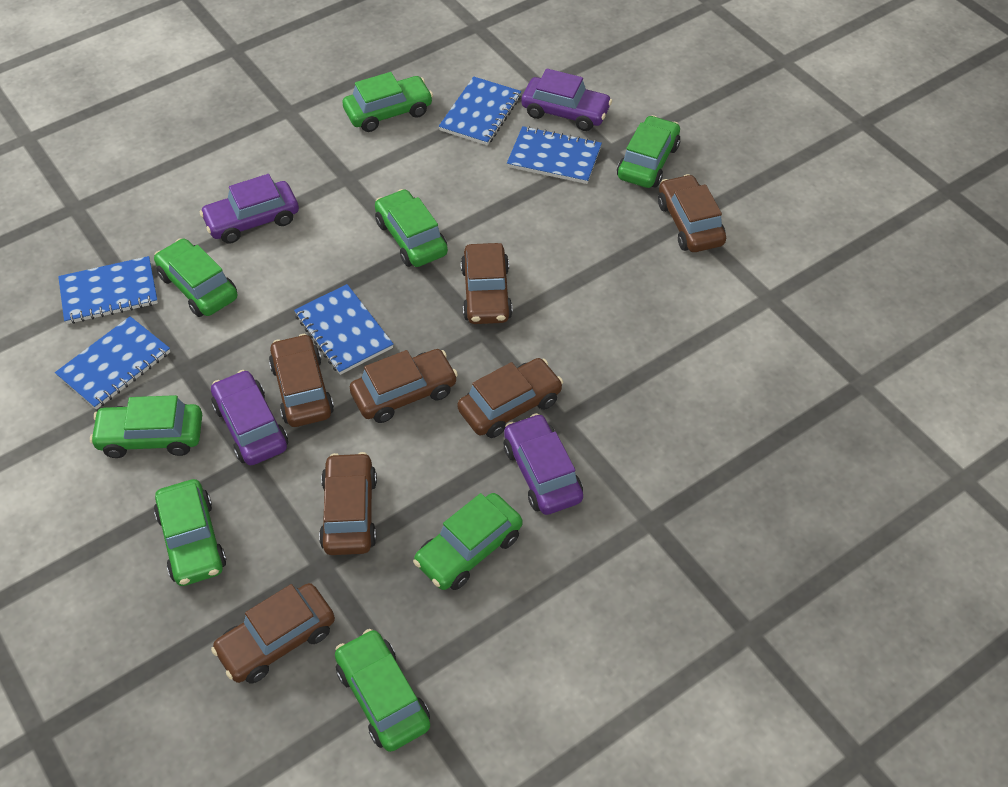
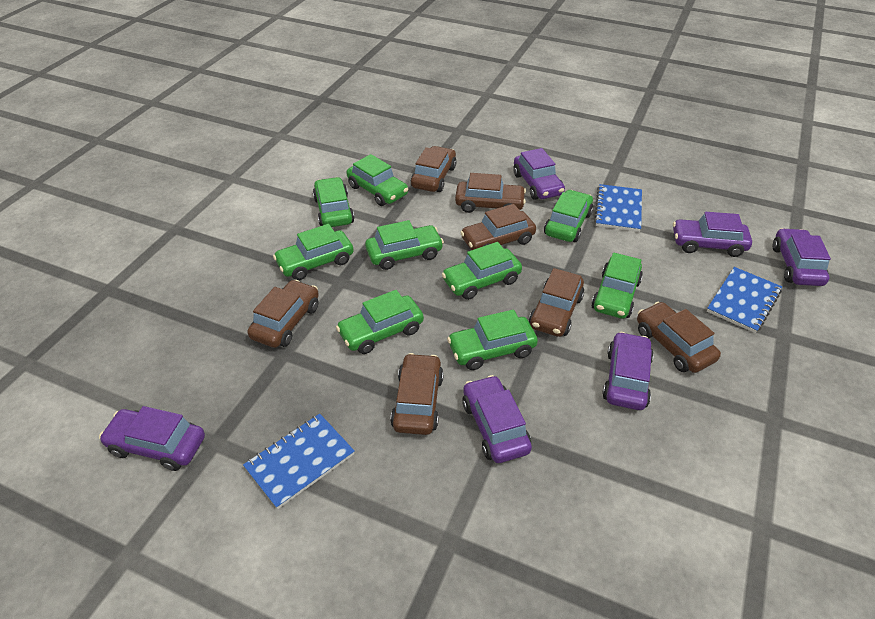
blue notebook: 5 -> 3
green car: 8 -> 9
purple car: 4 -> 6

